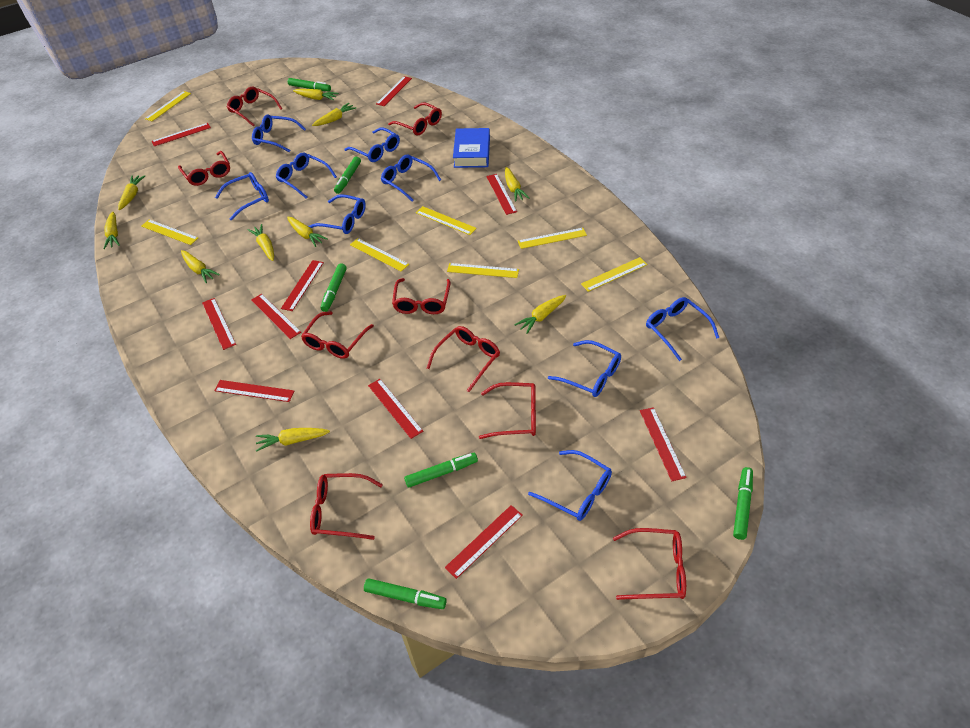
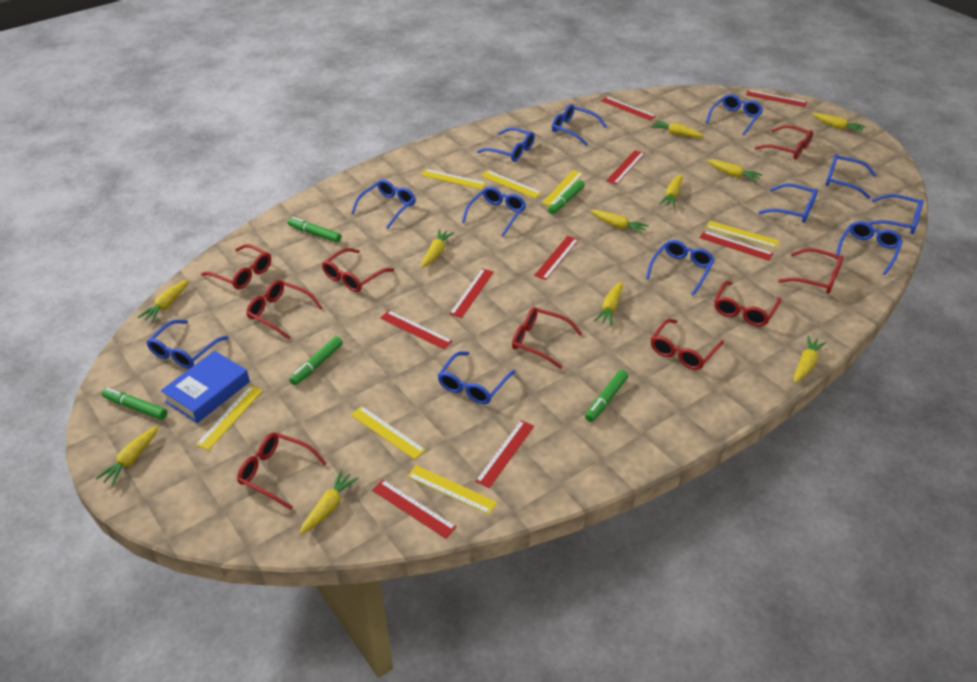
blue glasses: 9 -> 12
green marker: 6 -> 5
red ruler: 10 -> 9
yellow carrot: 10 -> 11

